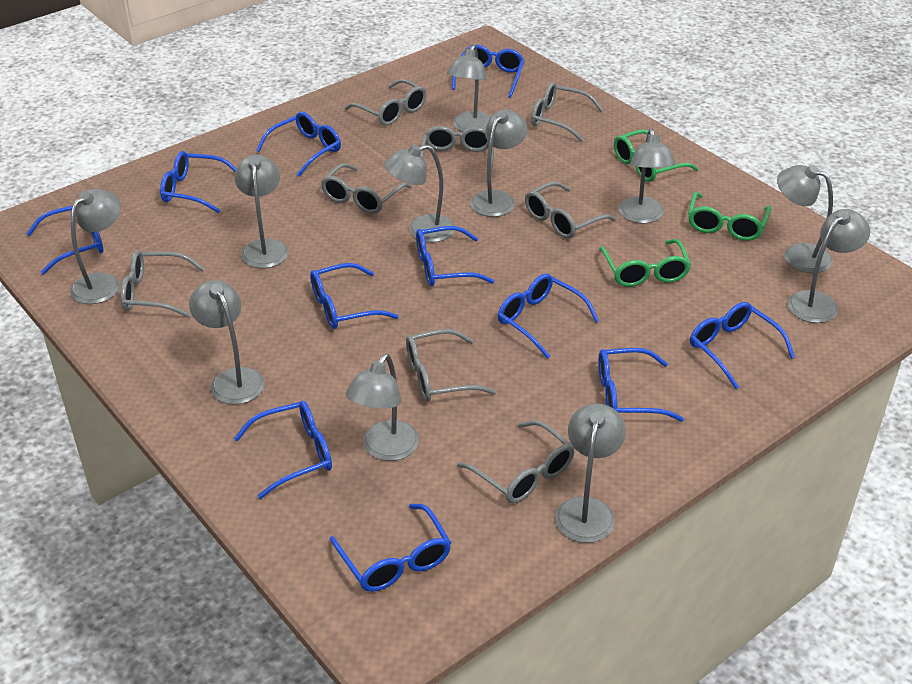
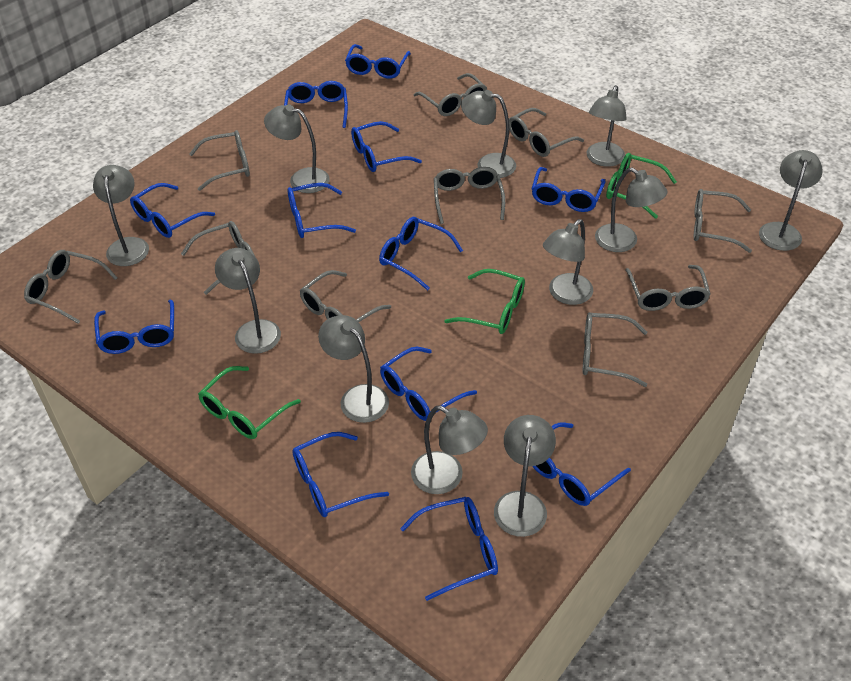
blue glasses: 11 -> 12
grey glasses: 8 -> 10

